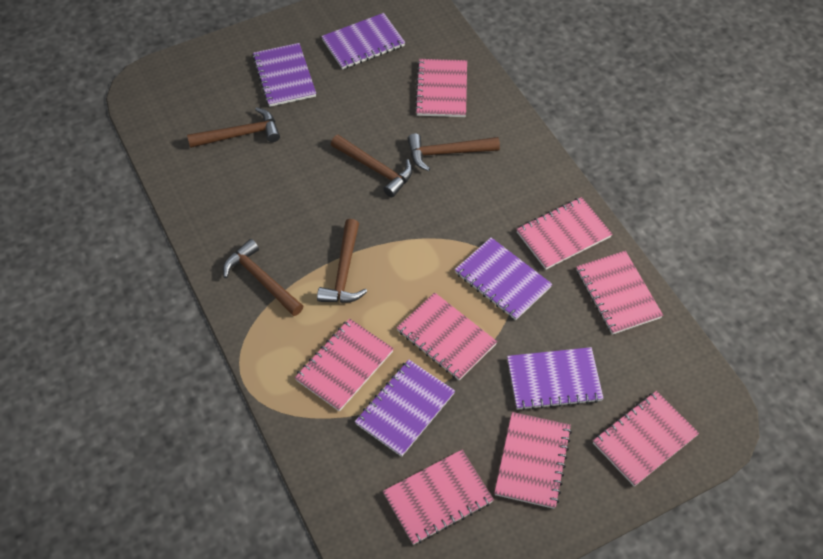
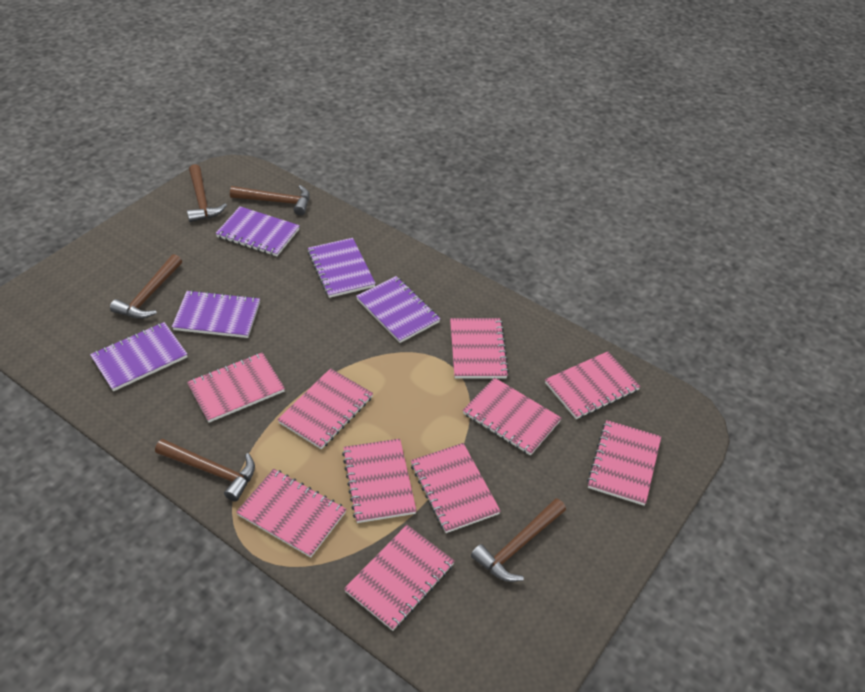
pink notebook: 8 -> 10

